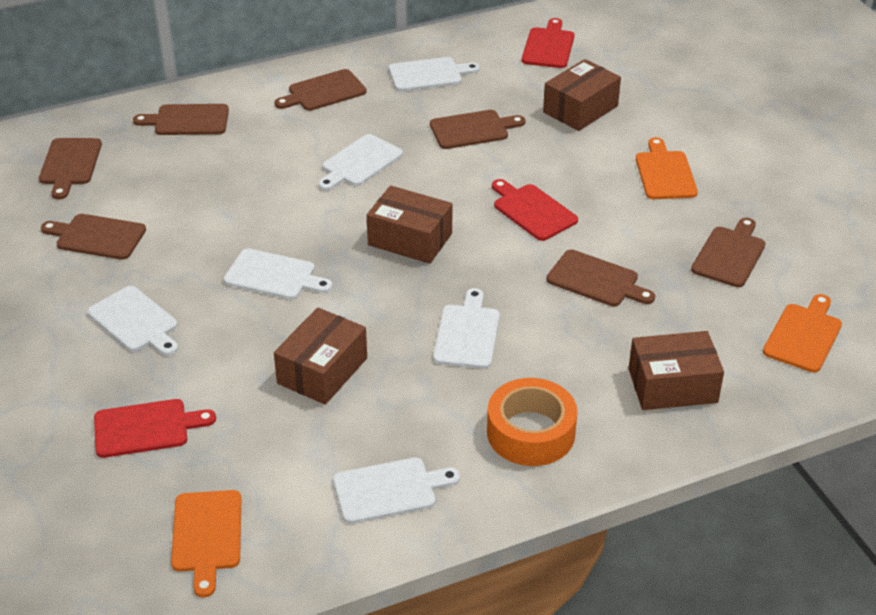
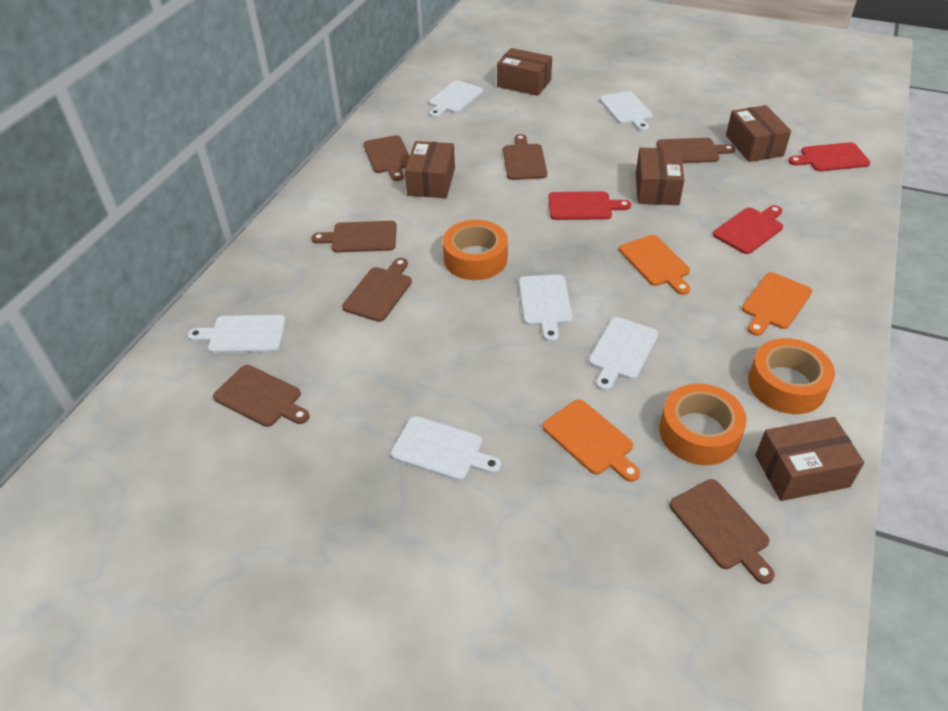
brown box: 4 -> 5
orange tape: 1 -> 3

